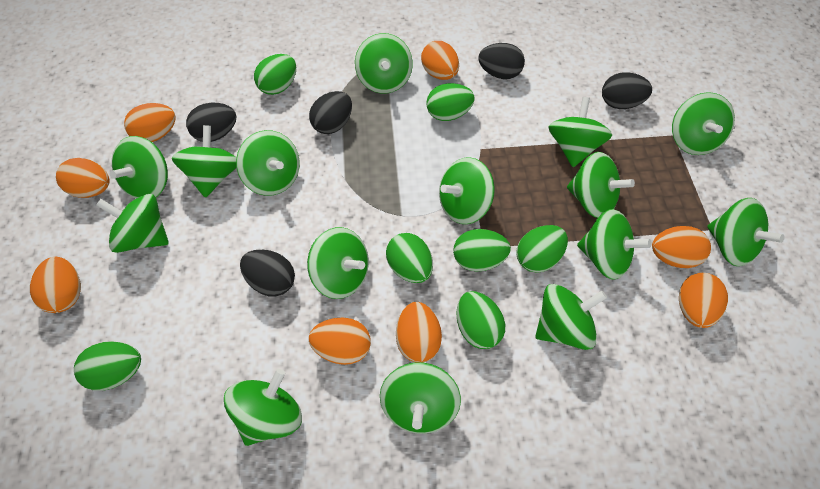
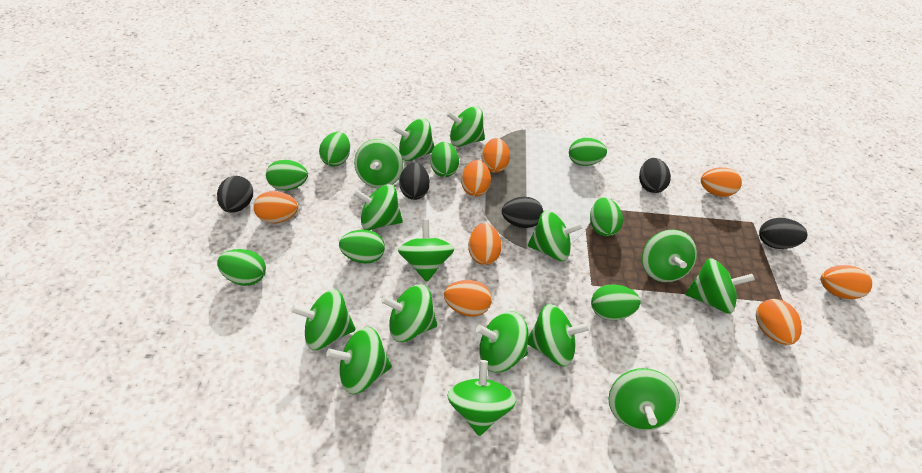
green egg: 7 -> 8

